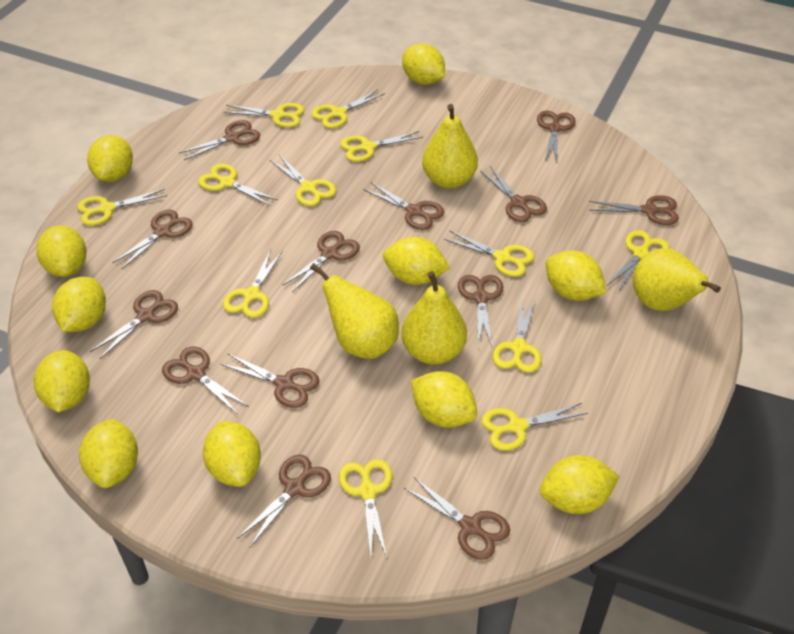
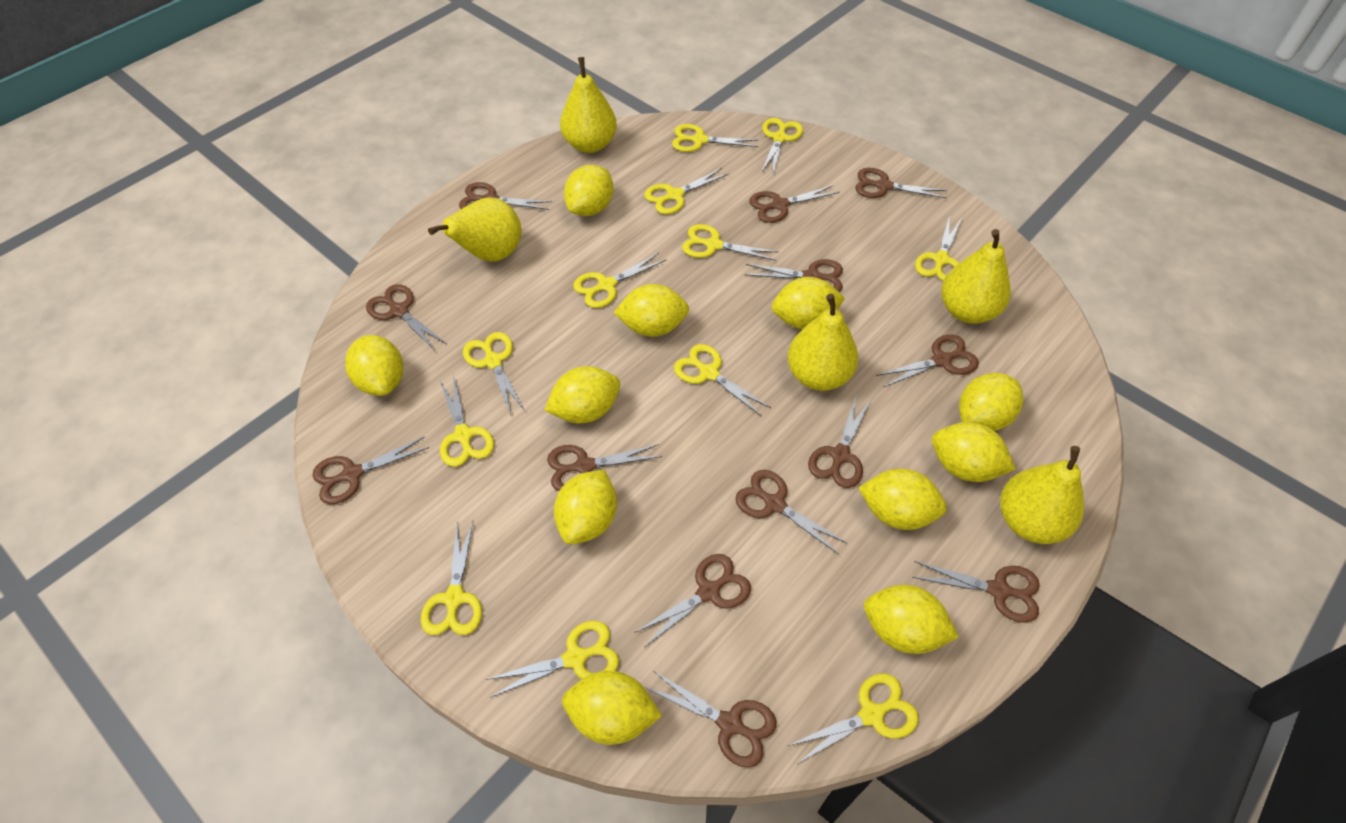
yellow pear: 4 -> 5

